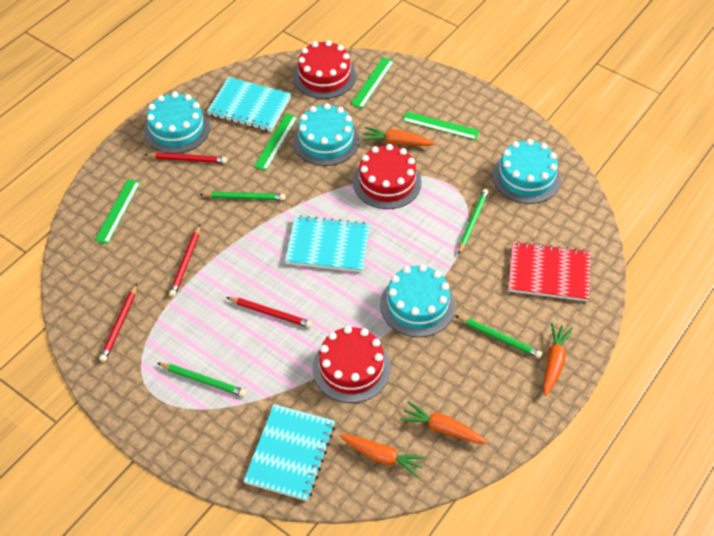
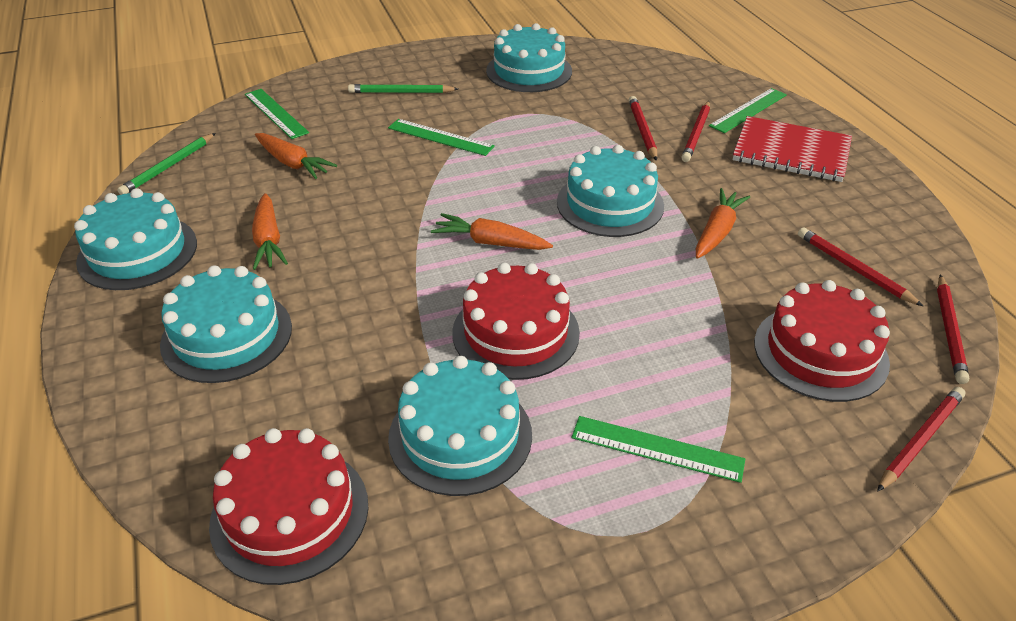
green pencil: 4 -> 2
red pencil: 4 -> 5
turquoise cake: 4 -> 5
turquoise notebook: 3 -> 0

